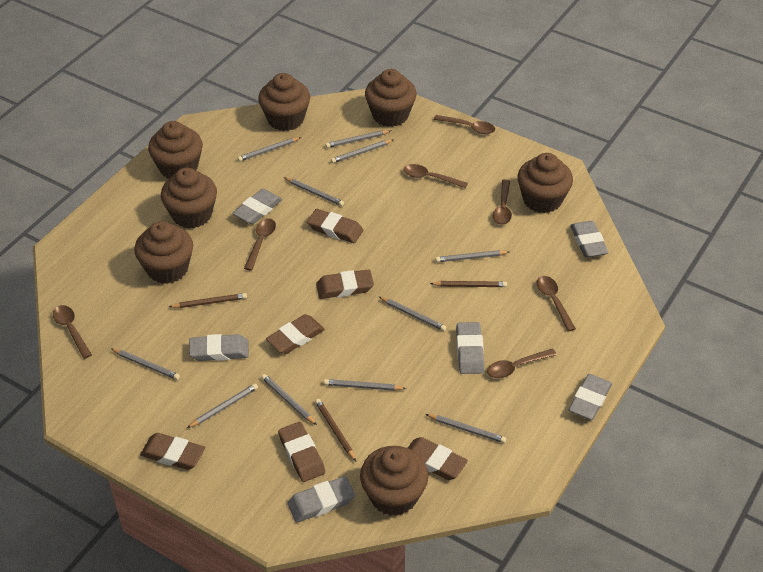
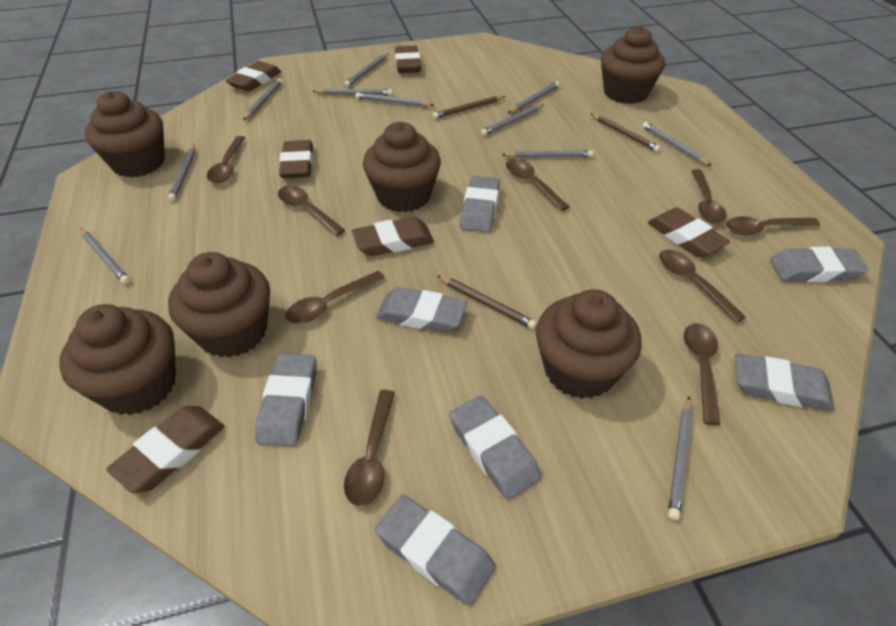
brown cupcake: 7 -> 6
brown spoon: 7 -> 9
grey eraser: 6 -> 7

